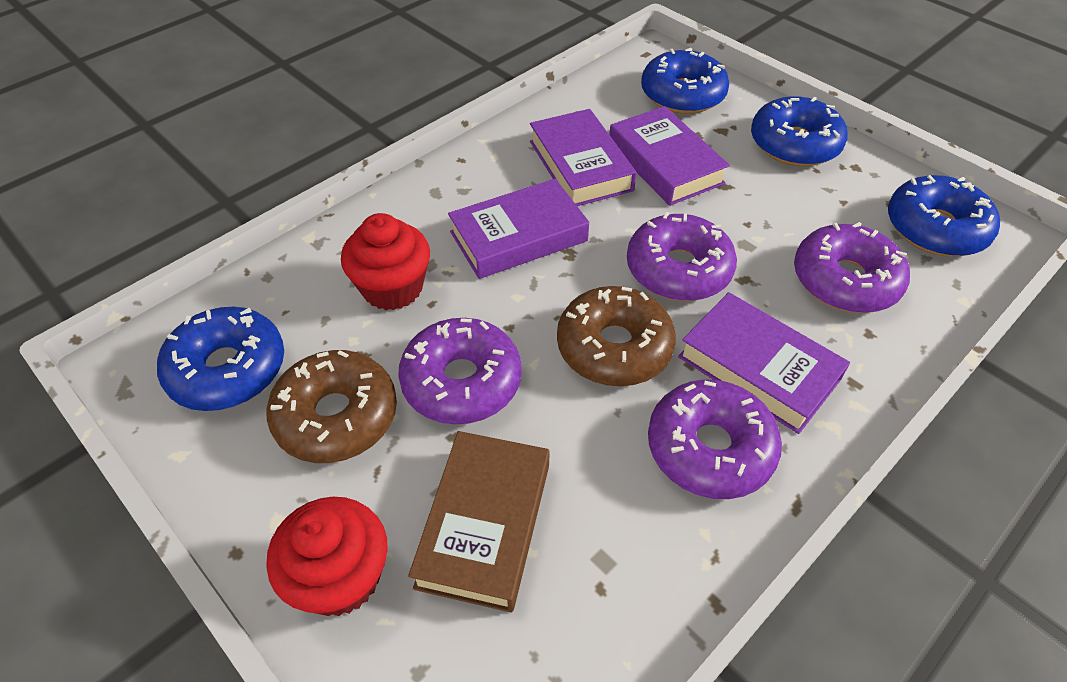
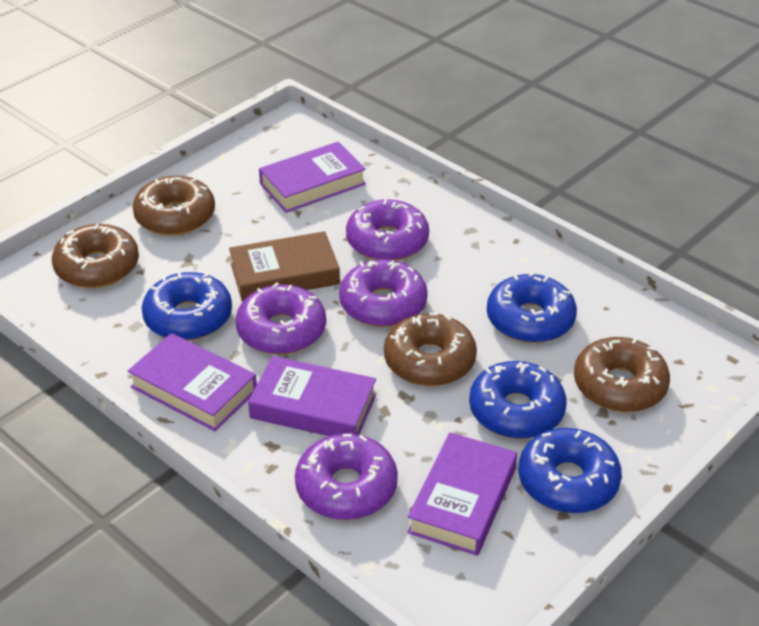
brown donut: 2 -> 4
red cupcake: 2 -> 0

